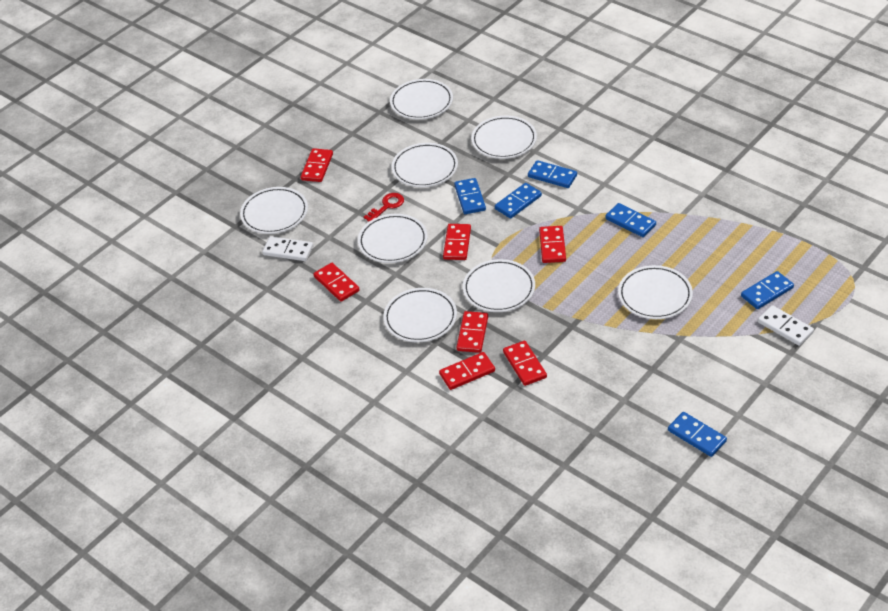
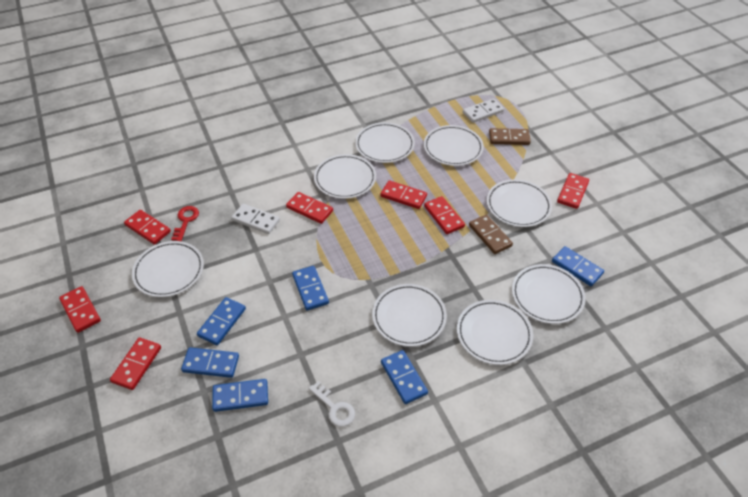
brown domino: 0 -> 2
white key: 0 -> 1

